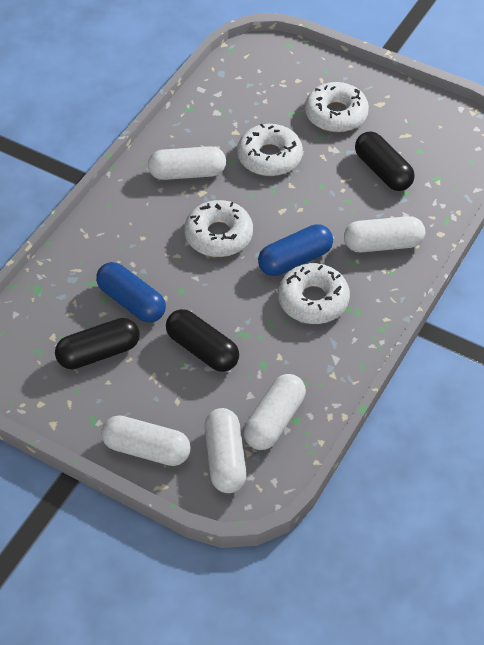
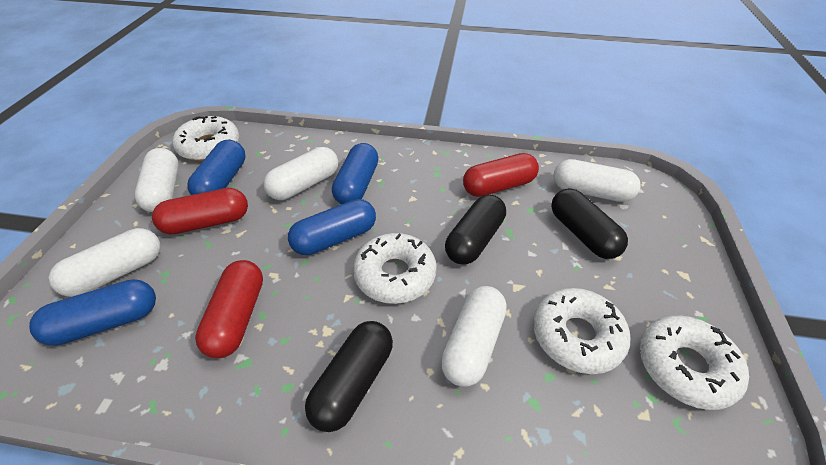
blue capsule: 2 -> 4
red capsule: 0 -> 3

